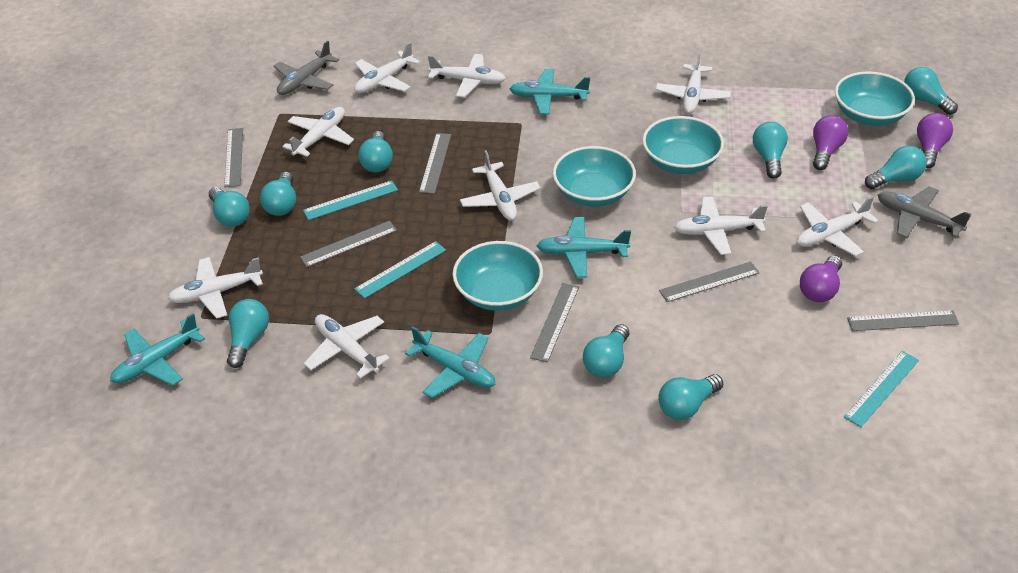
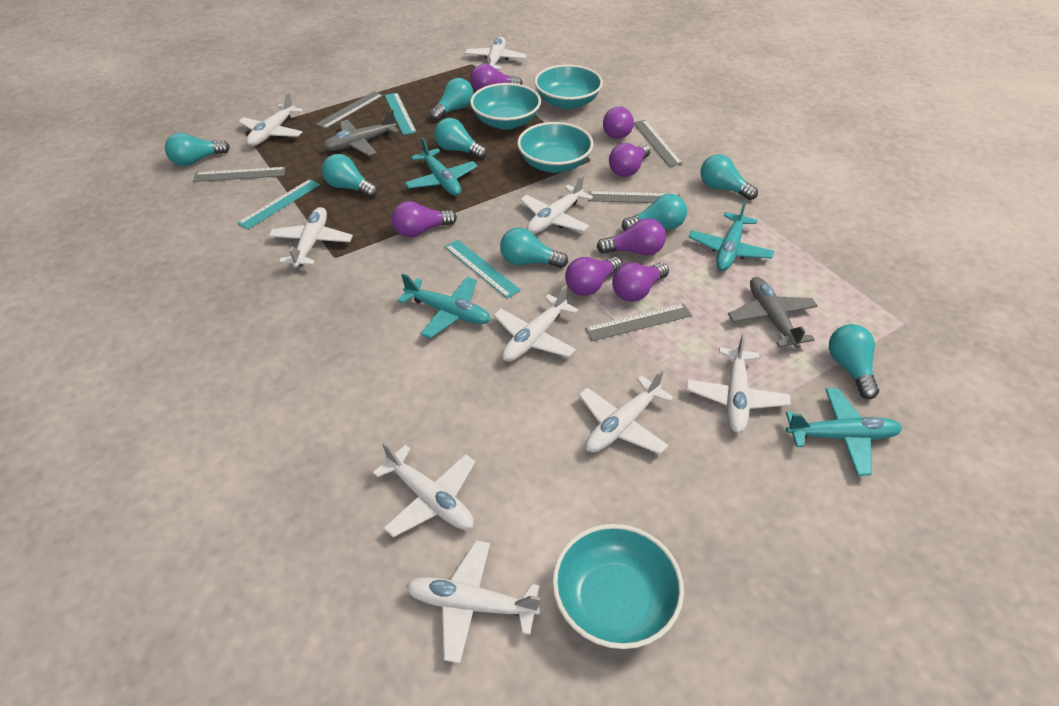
grey ruler: 6 -> 5
purple light bulb: 3 -> 7
turquoise light bulb: 9 -> 8

